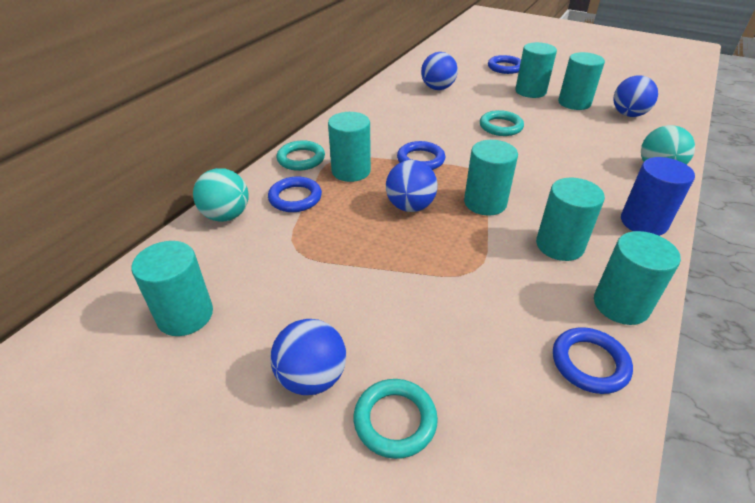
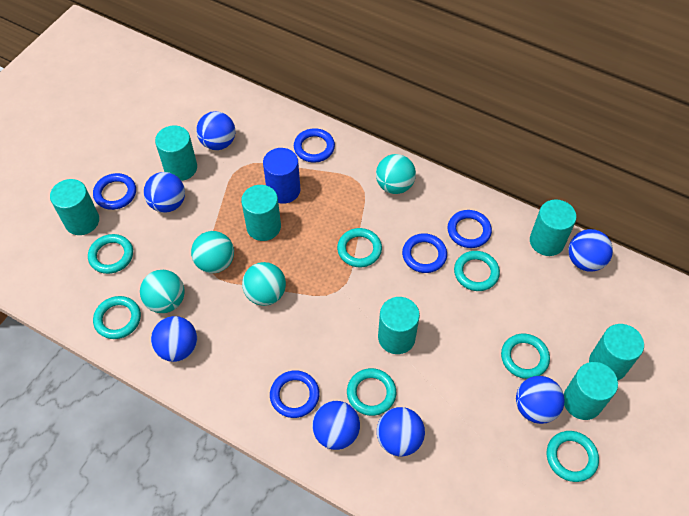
blue ball: 4 -> 7
blue ring: 4 -> 5
turquoise ball: 2 -> 4
turquoise ring: 3 -> 7

